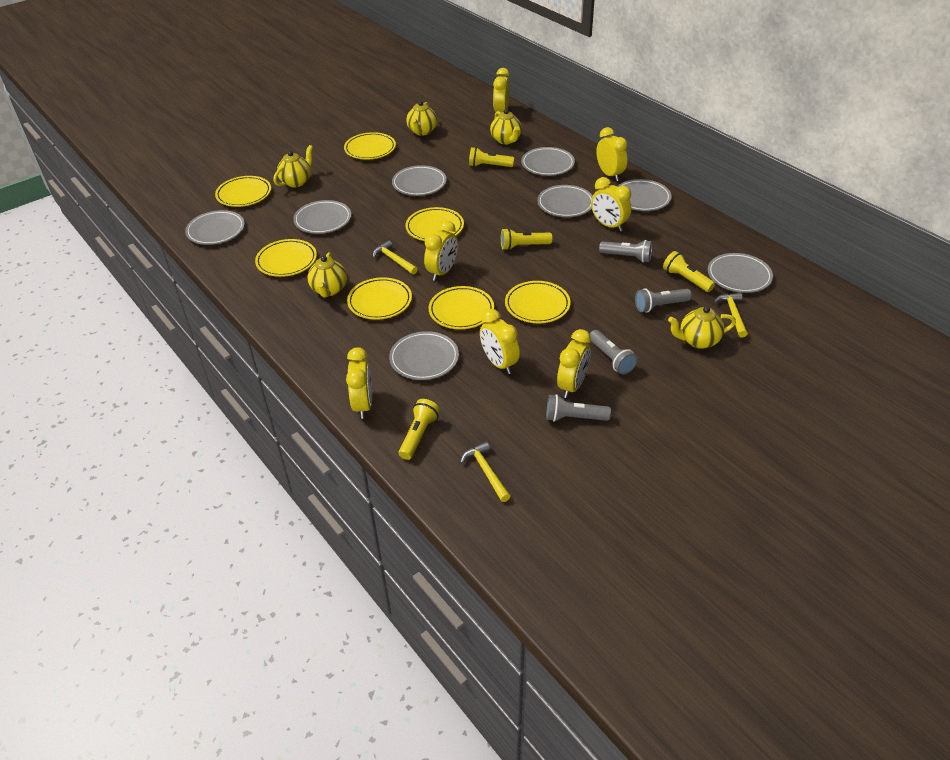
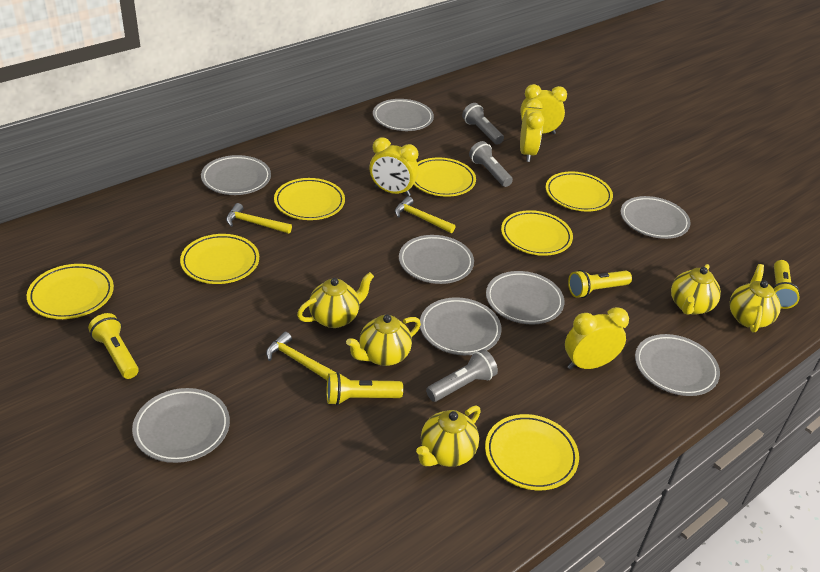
grey flashlight: 4 -> 3
yellow clock: 7 -> 4

